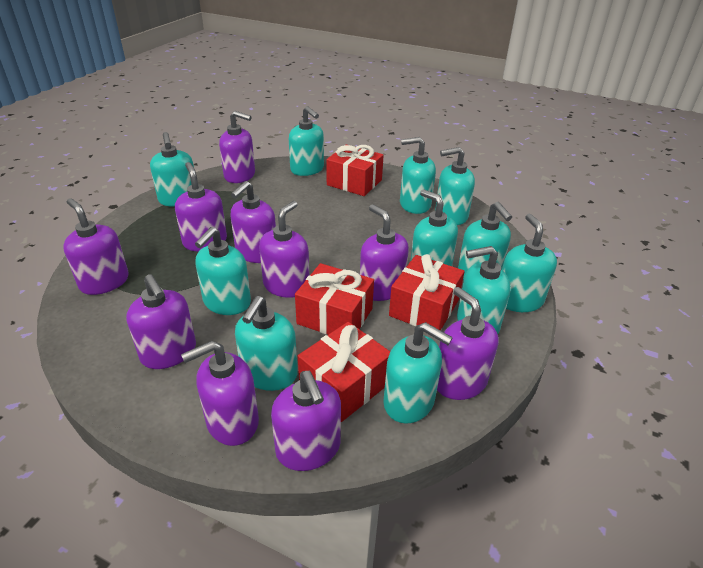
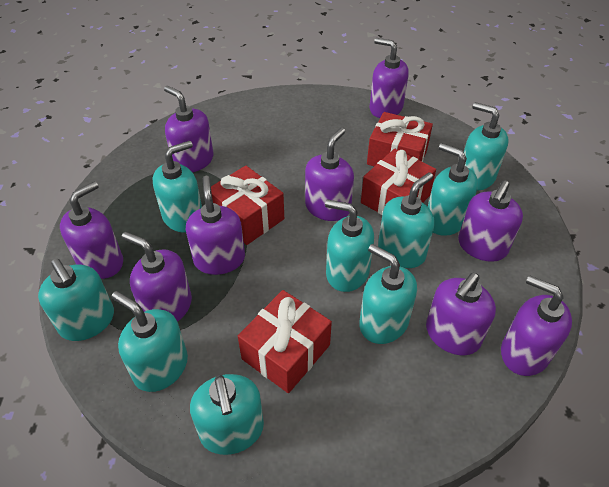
purple soap dispenser: 10 -> 9
turquoise soap dispenser: 11 -> 9

